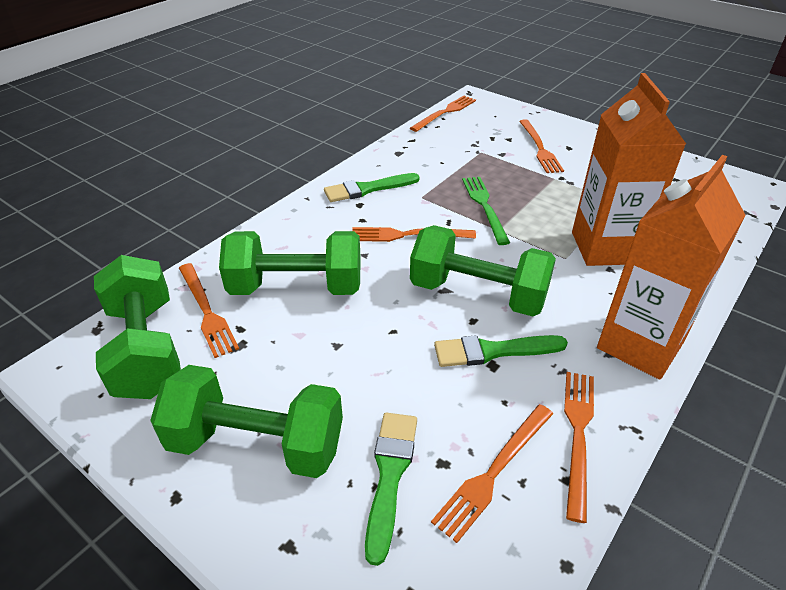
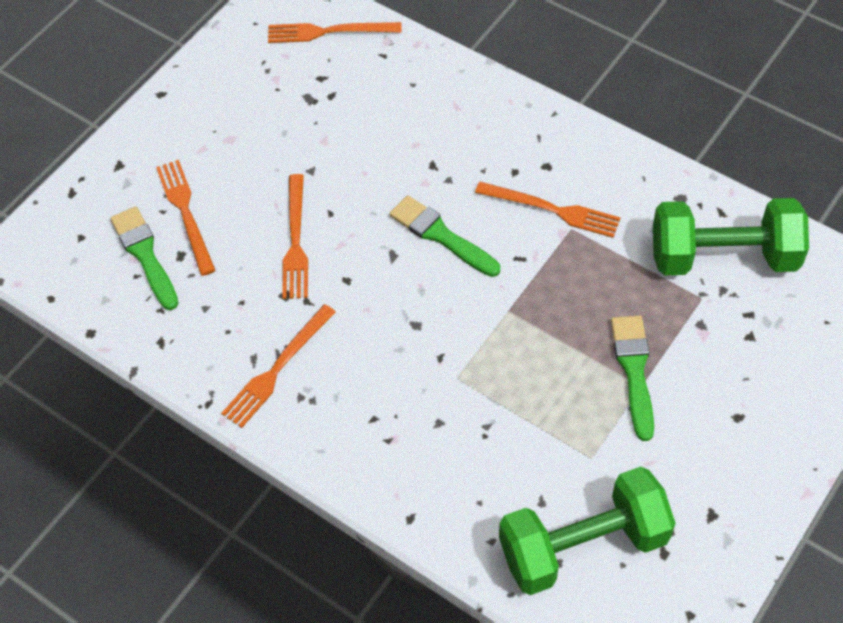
green dumbbell: 4 -> 2
green fork: 1 -> 0
orange carton: 2 -> 0
orange fork: 6 -> 5

